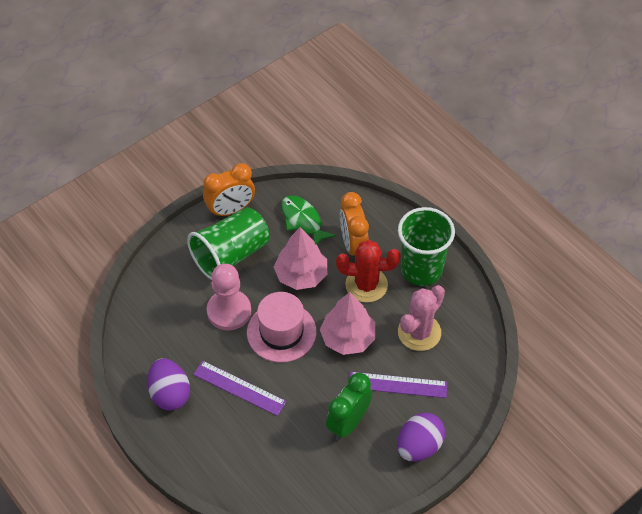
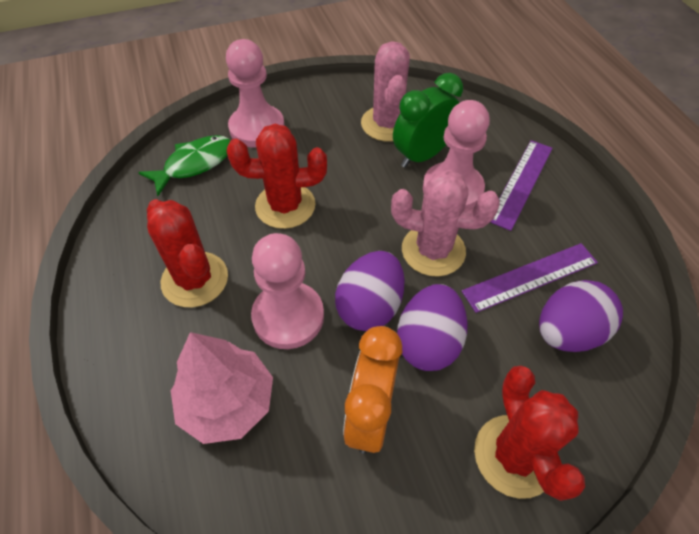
green cup: 2 -> 0
orange clock: 2 -> 1
pink cactus: 1 -> 2
pink hat: 1 -> 0
pink pawn: 1 -> 3
pink tree: 2 -> 1
purple egg: 2 -> 3
red cactus: 1 -> 3

